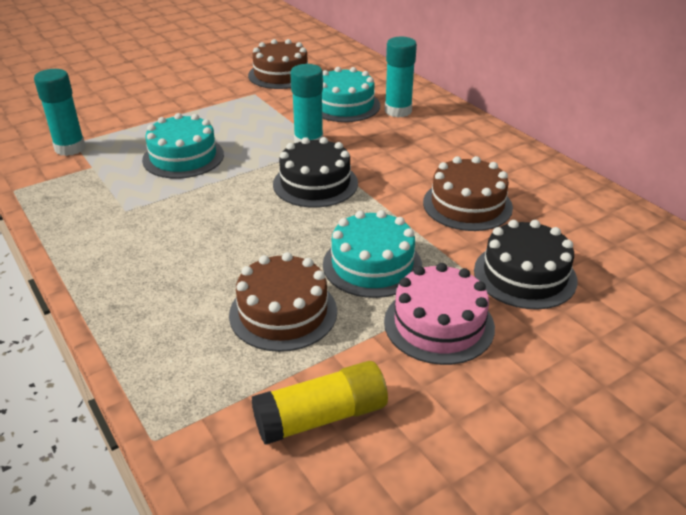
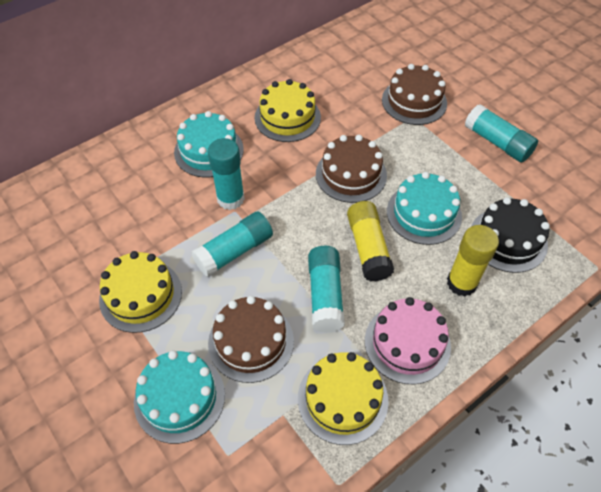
black cake: 2 -> 1
turquoise glue stick: 3 -> 4
yellow cake: 0 -> 3
yellow glue stick: 1 -> 2

